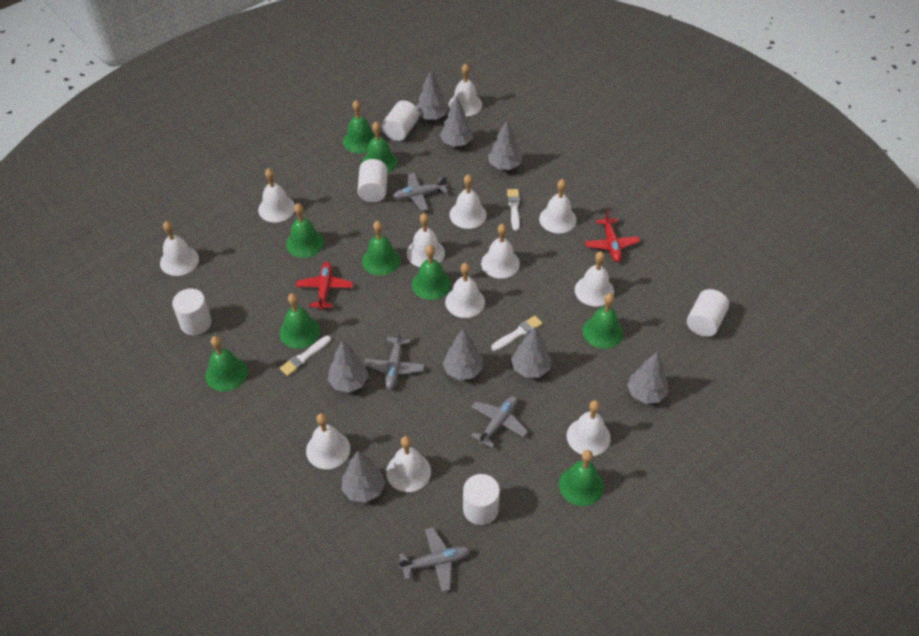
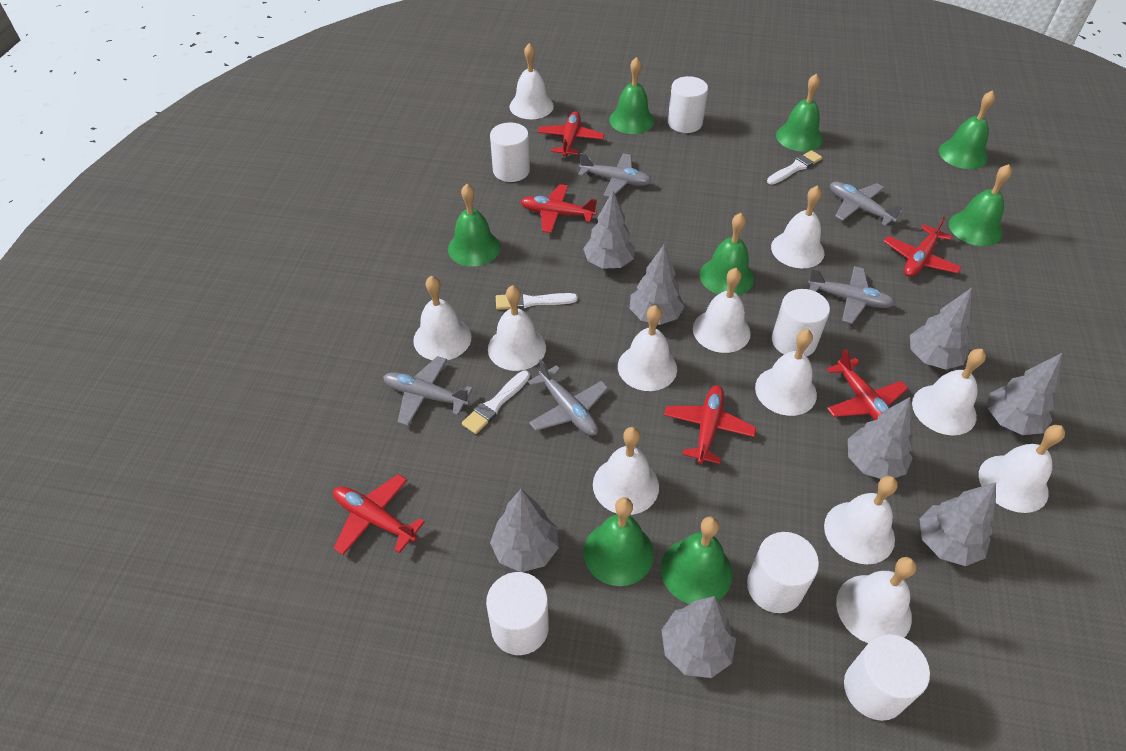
green bell: 9 -> 8
grey plane: 4 -> 5
red plane: 2 -> 6
white cylinder: 5 -> 6

